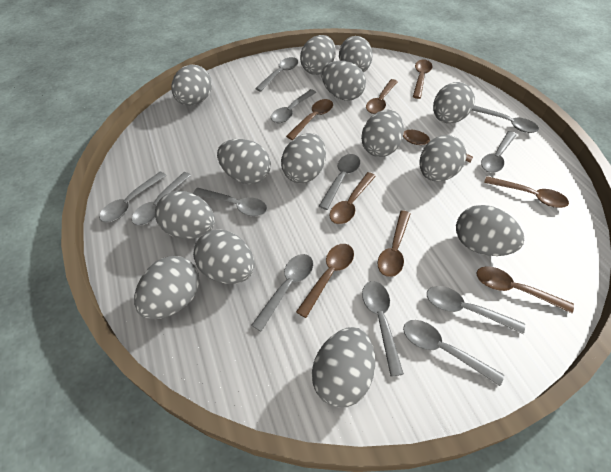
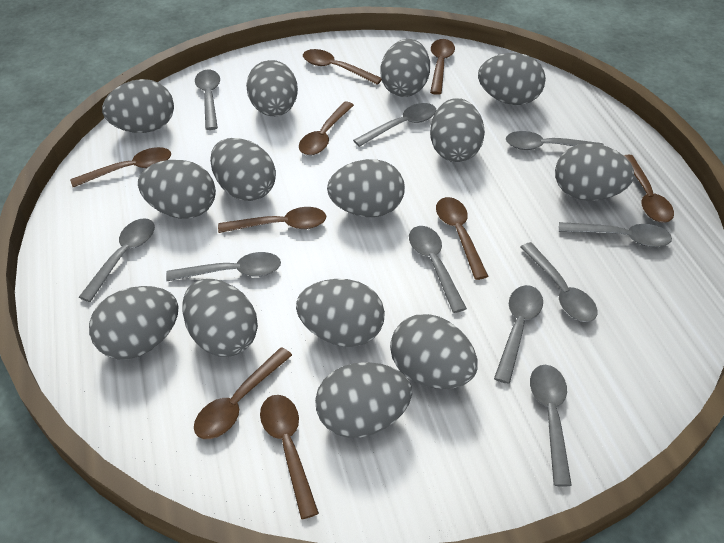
grey spoon: 12 -> 10

